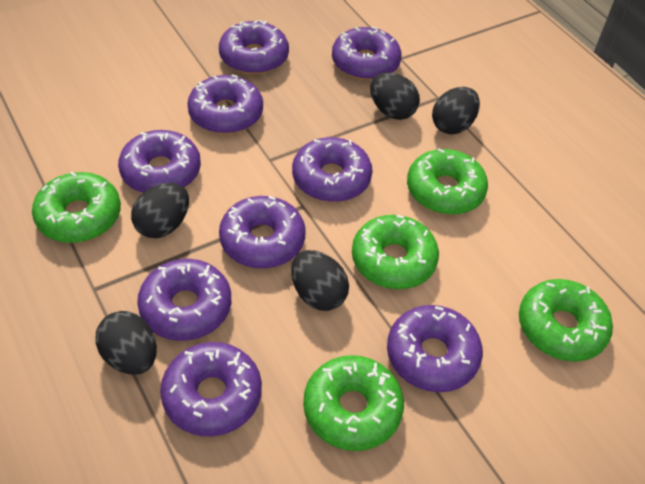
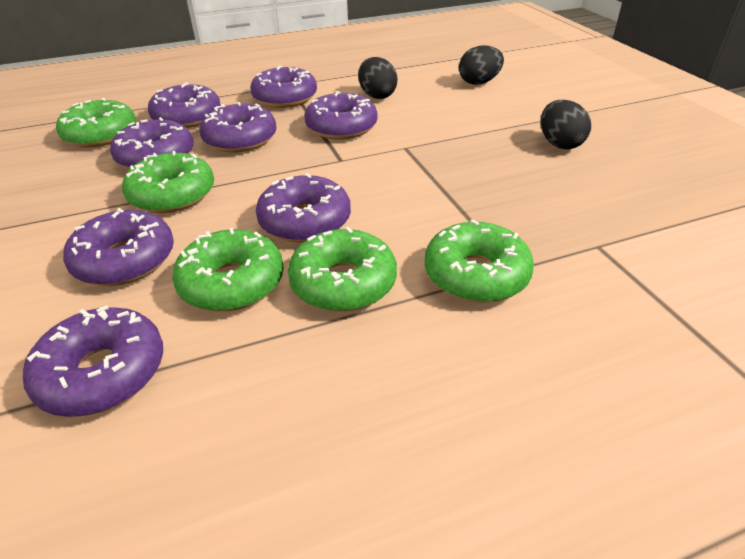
black egg: 5 -> 3
purple donut: 9 -> 8

